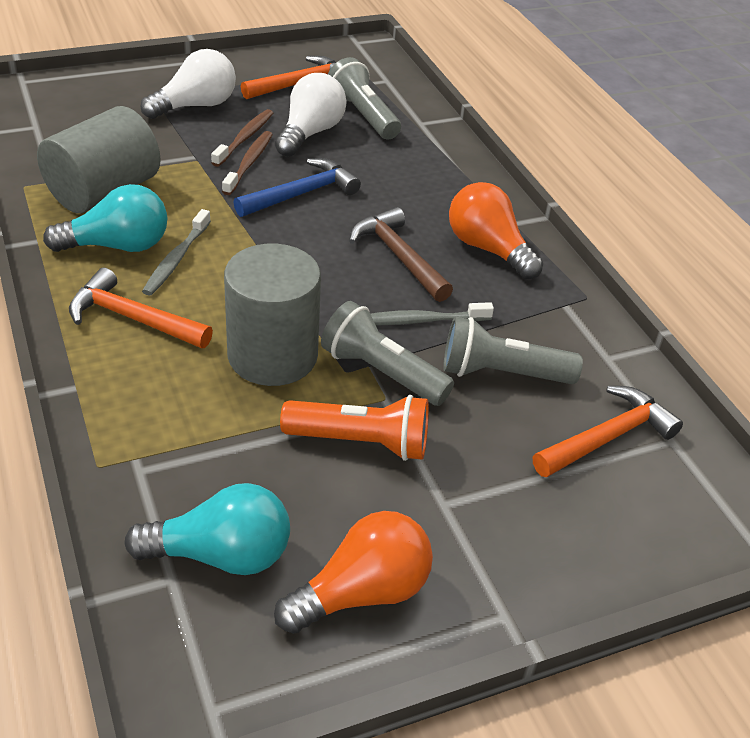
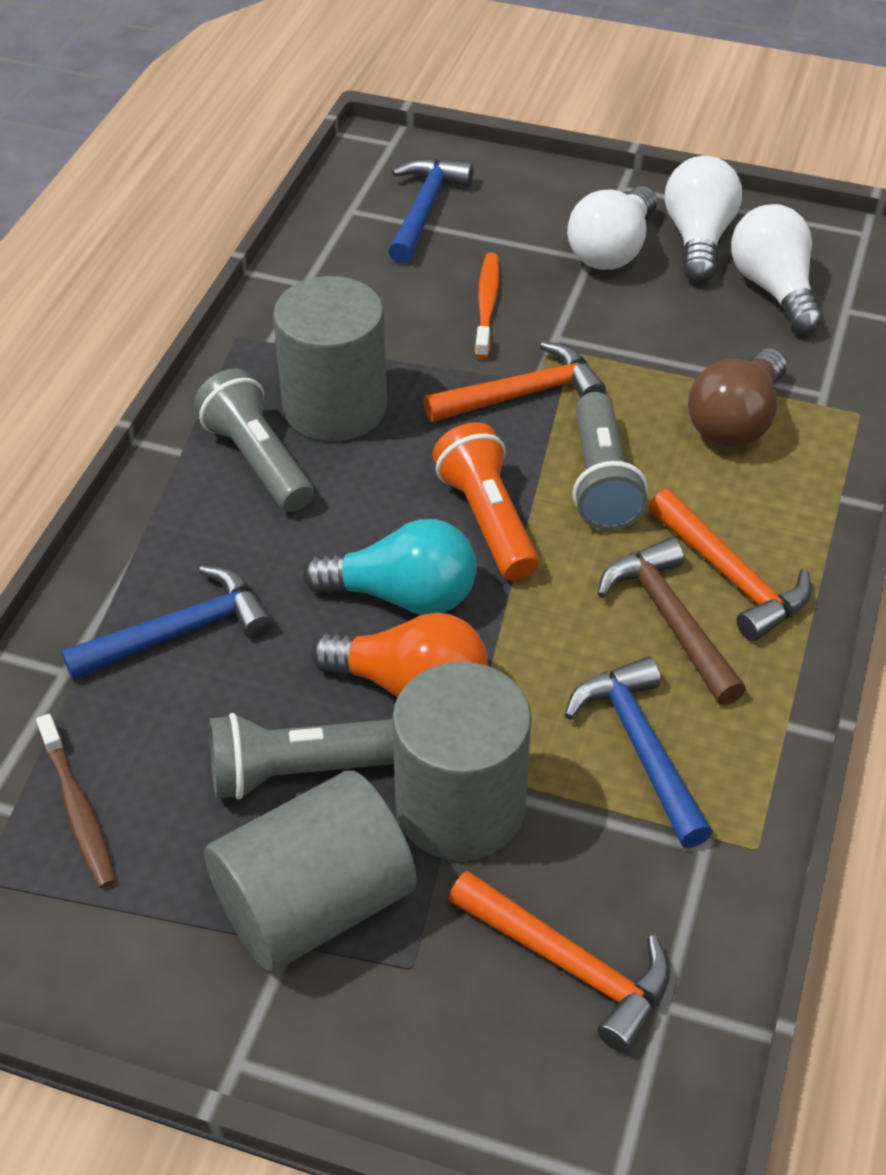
blue hammer: 1 -> 3
brown light bulb: 0 -> 1
brown toothbrush: 2 -> 1
grey cylinder: 2 -> 3
grey toothbrush: 2 -> 0
orange light bulb: 2 -> 1
orange toothbrush: 0 -> 1
turquoise light bulb: 2 -> 1
white light bulb: 2 -> 3

